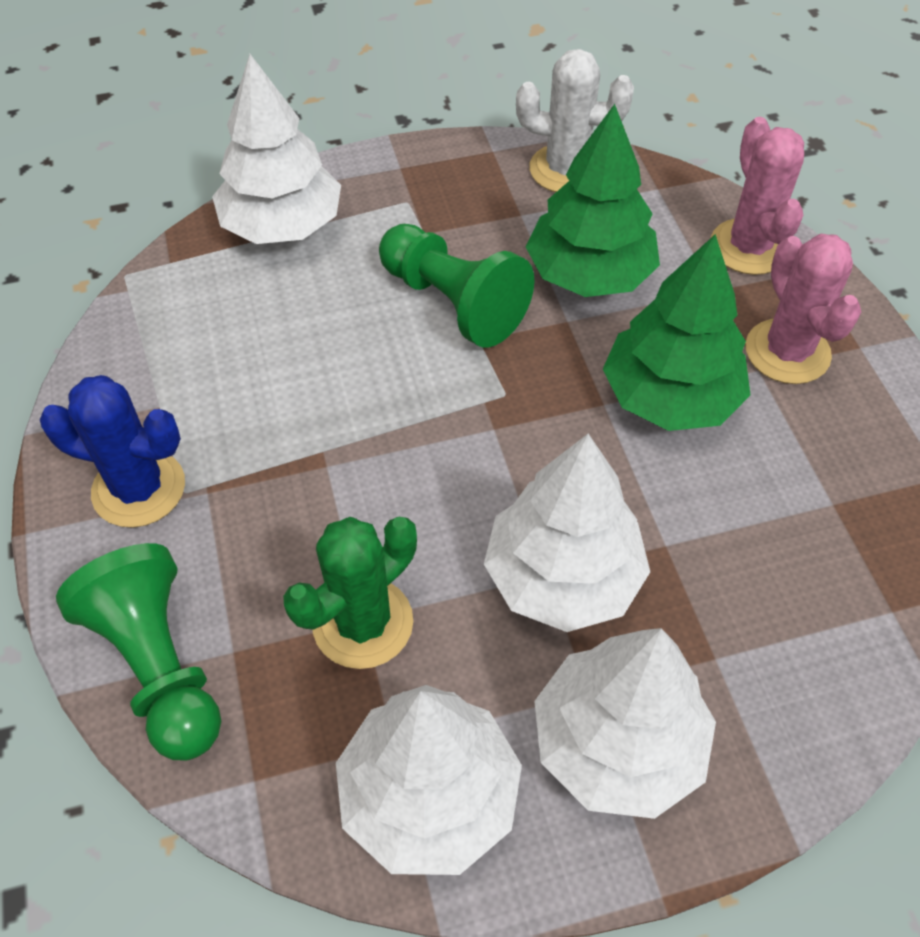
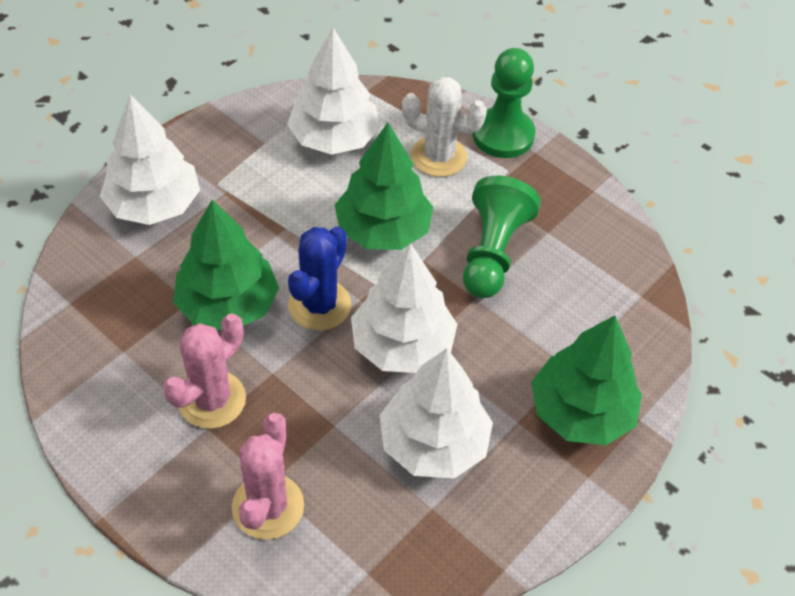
green cactus: 1 -> 0
green tree: 2 -> 3

